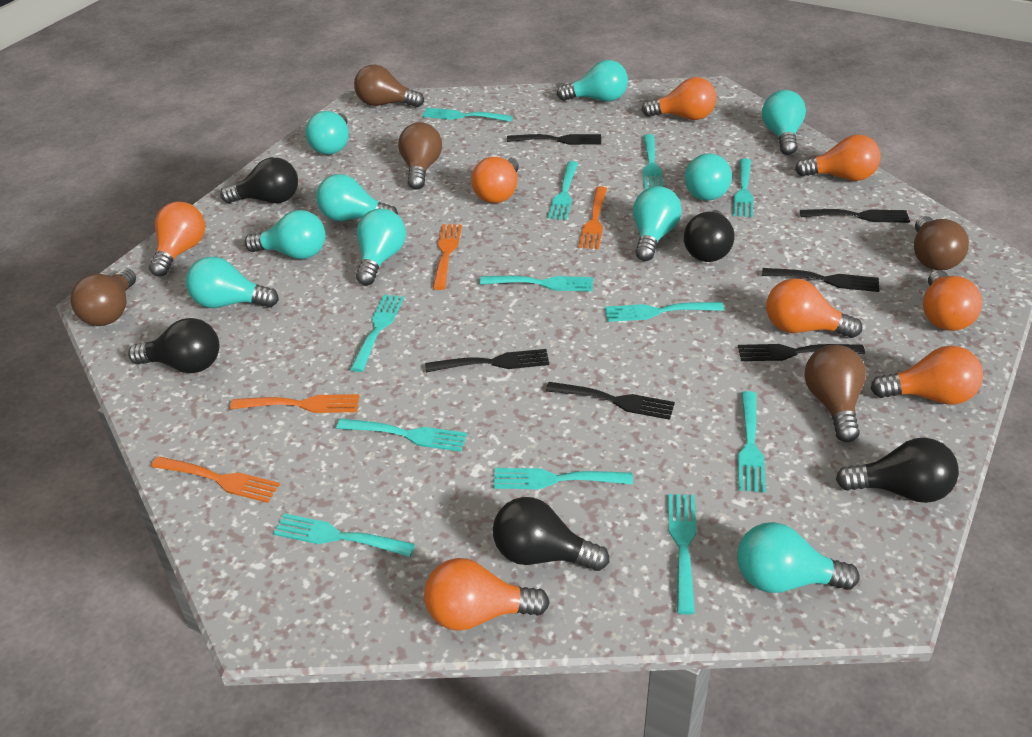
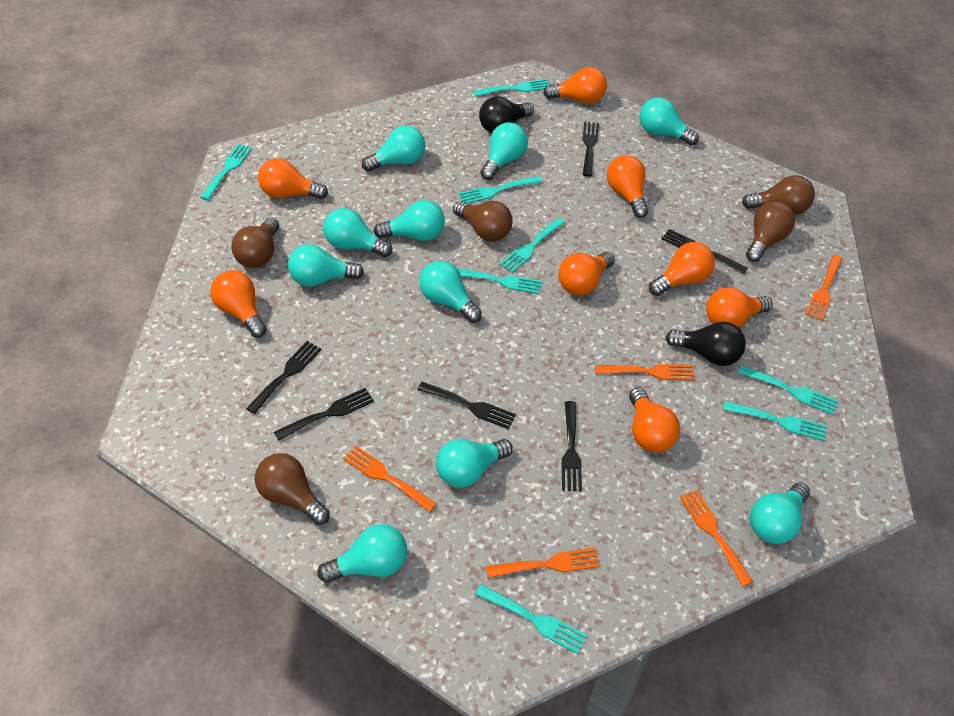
black light bulb: 5 -> 2
orange fork: 4 -> 5
turquoise fork: 12 -> 8

